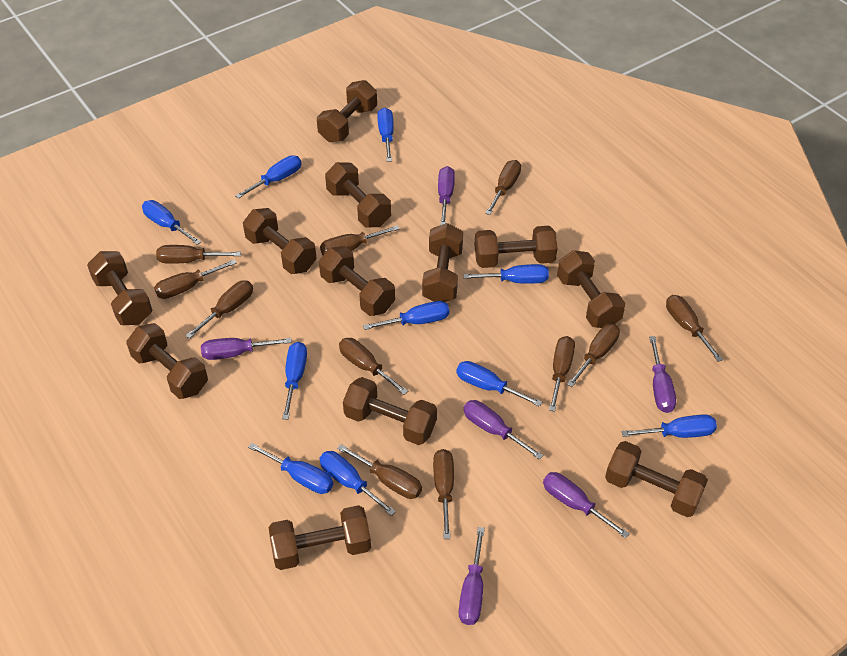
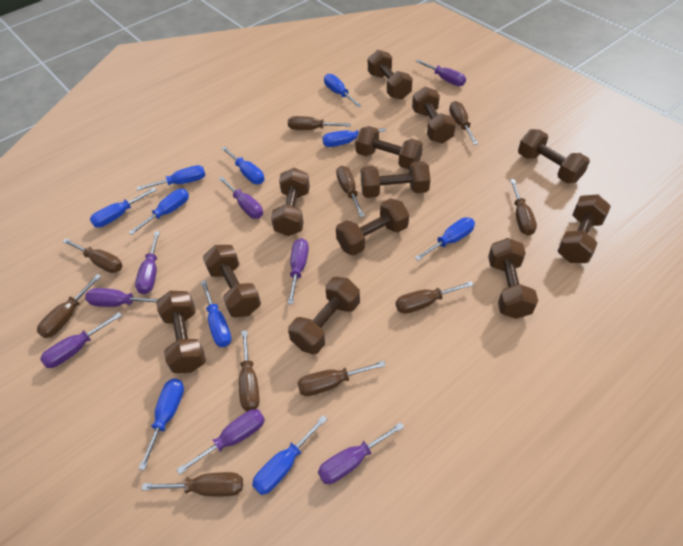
brown screwdriver: 11 -> 10
purple screwdriver: 6 -> 8

